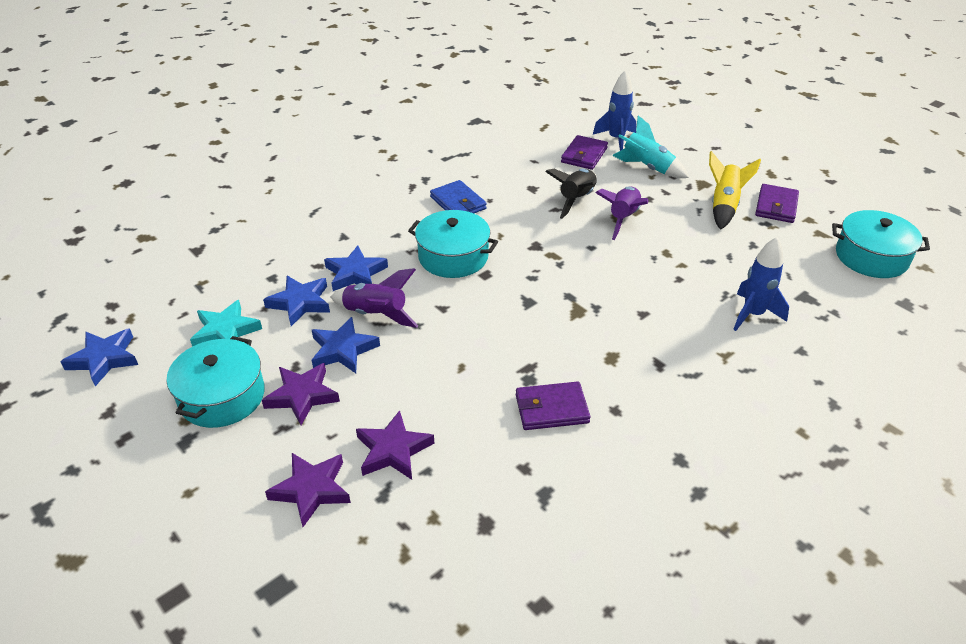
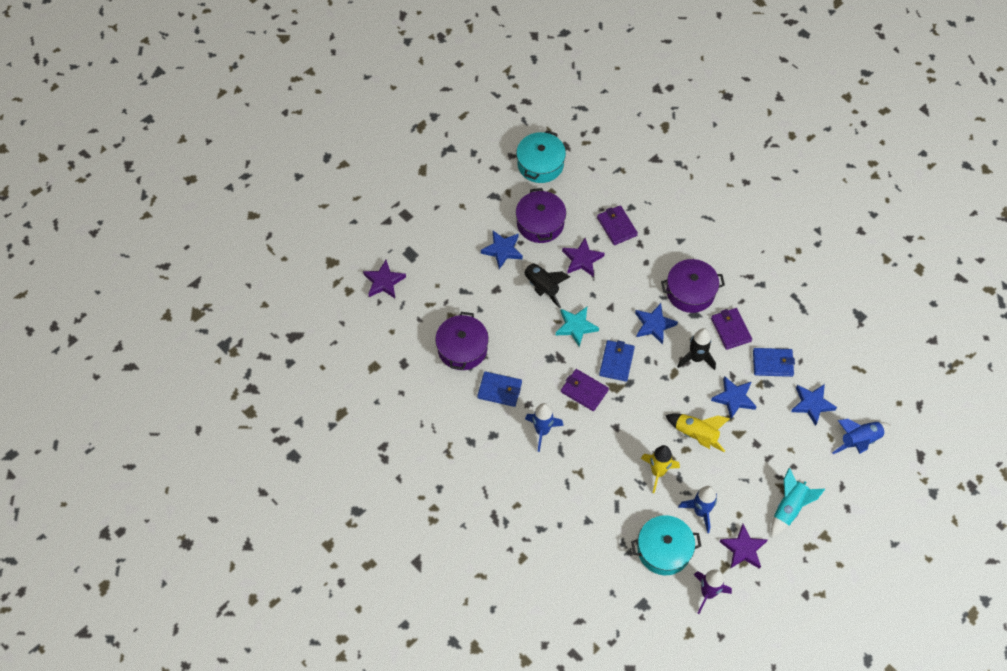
black rocket: 1 -> 2
blue rocket: 2 -> 3
blue wallet: 1 -> 3
purple pot: 0 -> 3
purple rocket: 2 -> 1
turquoise pot: 3 -> 2
yellow rocket: 1 -> 2

